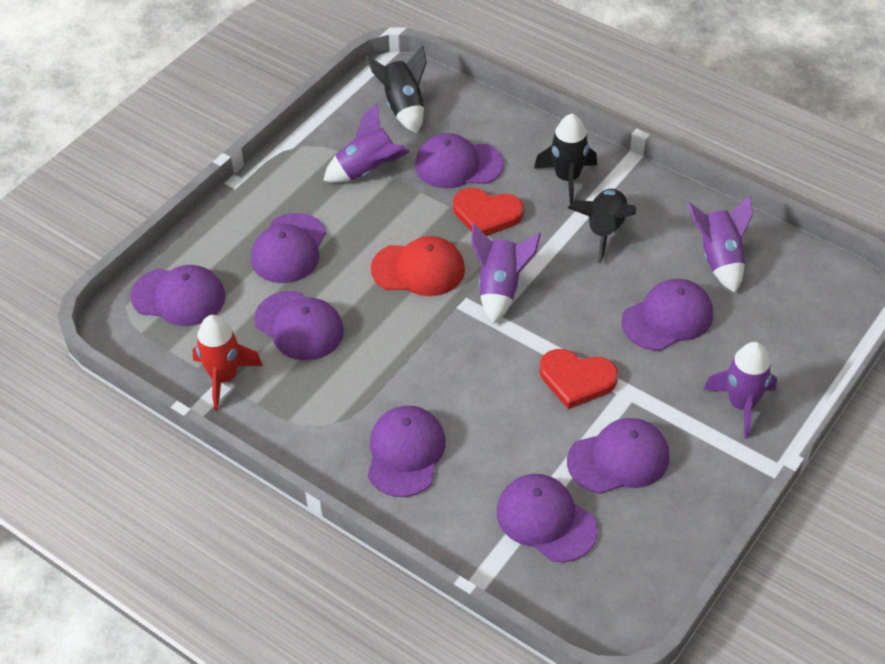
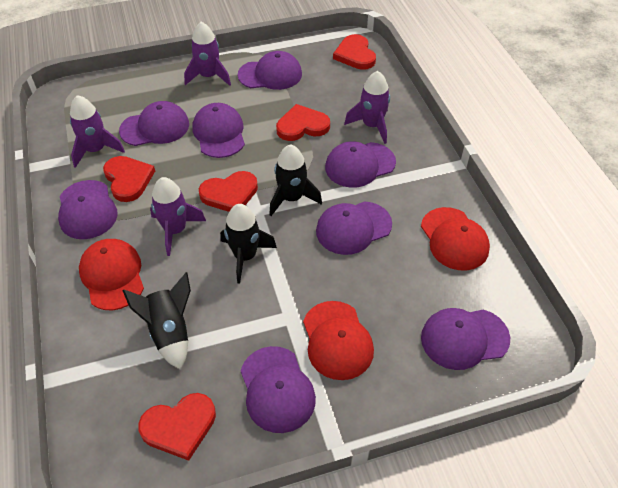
red cap: 1 -> 3
red heart: 2 -> 5
red rocket: 1 -> 0

